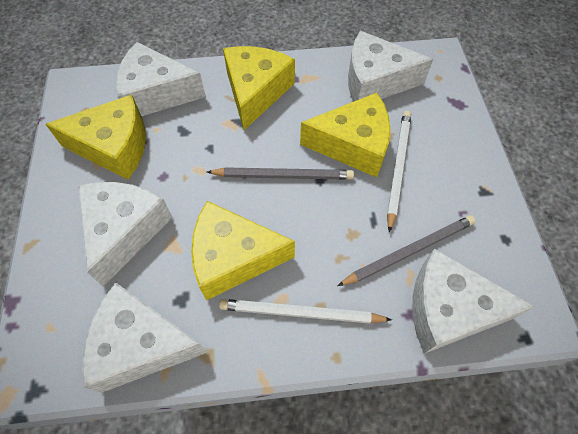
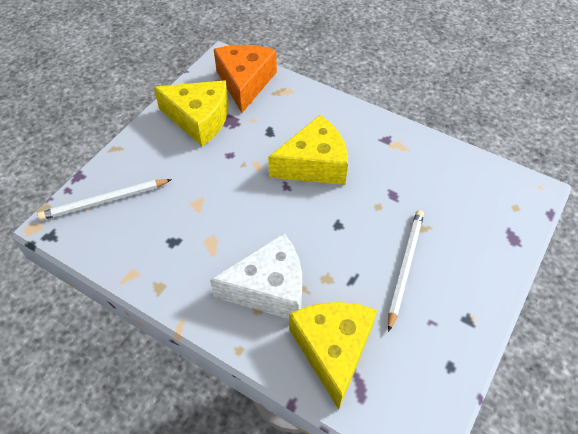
grey pencil: 2 -> 0
orange cheese: 0 -> 1
white cheese: 5 -> 1
yellow cheese: 4 -> 3

